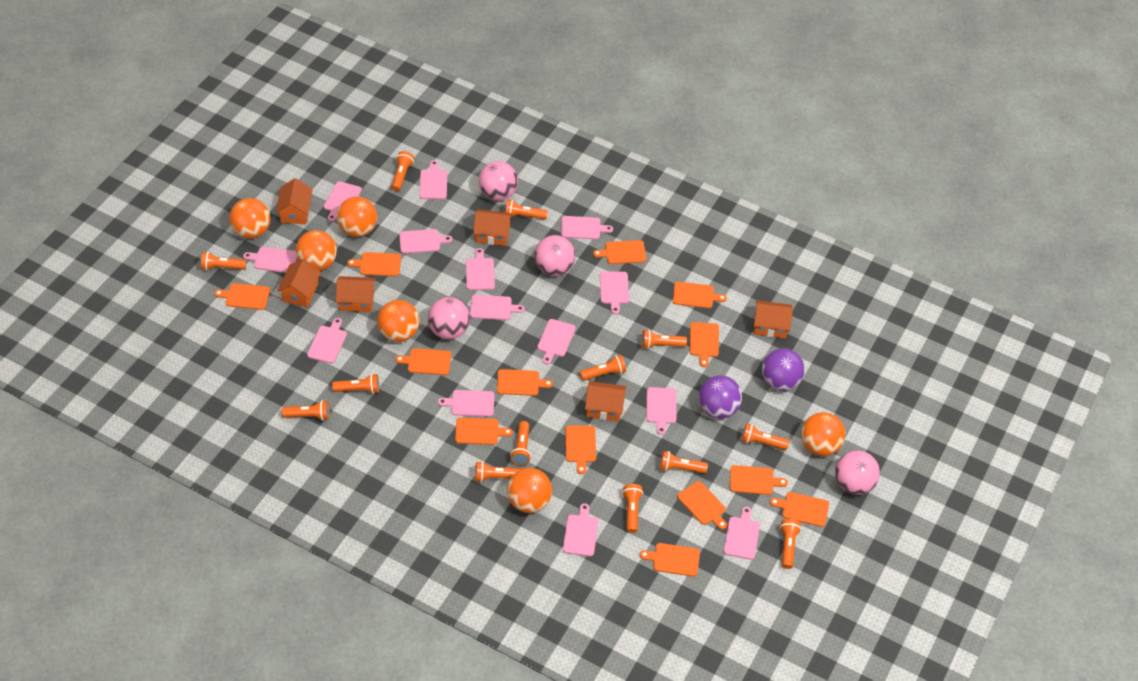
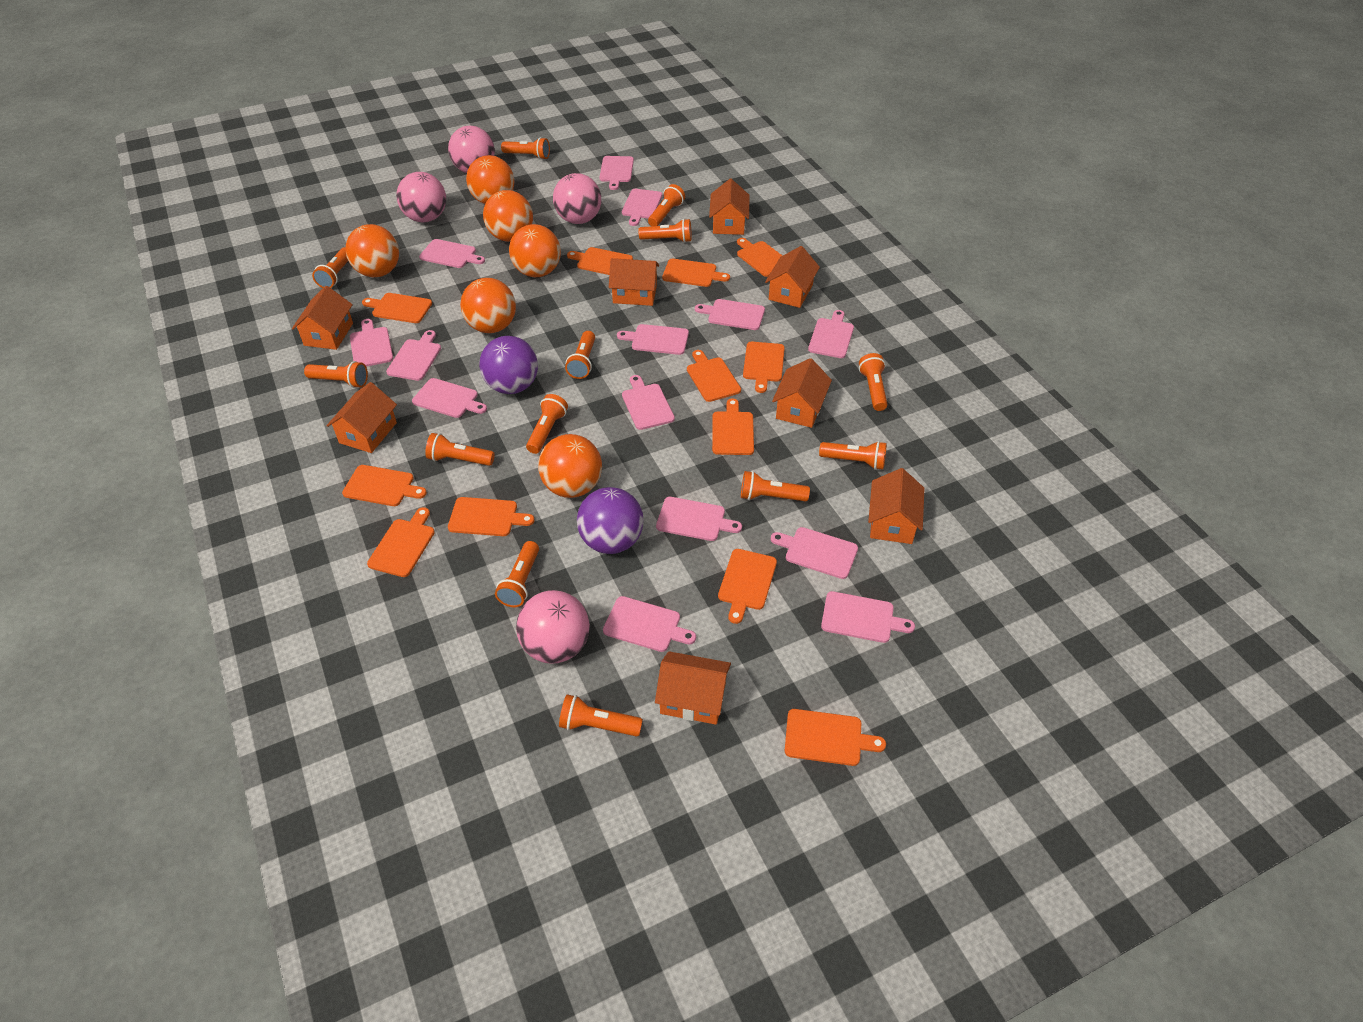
orange cutting board: 13 -> 12
orange house: 6 -> 8

